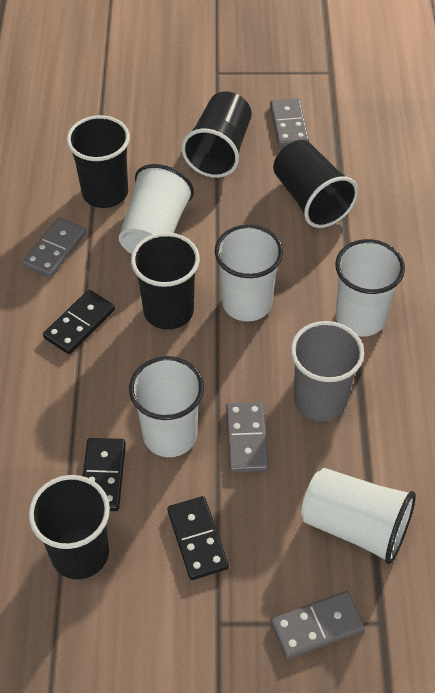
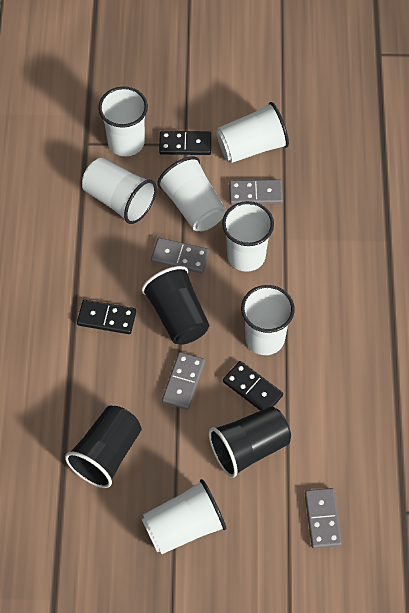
black cup: 5 -> 3
grey cup: 1 -> 0
white cup: 5 -> 7

